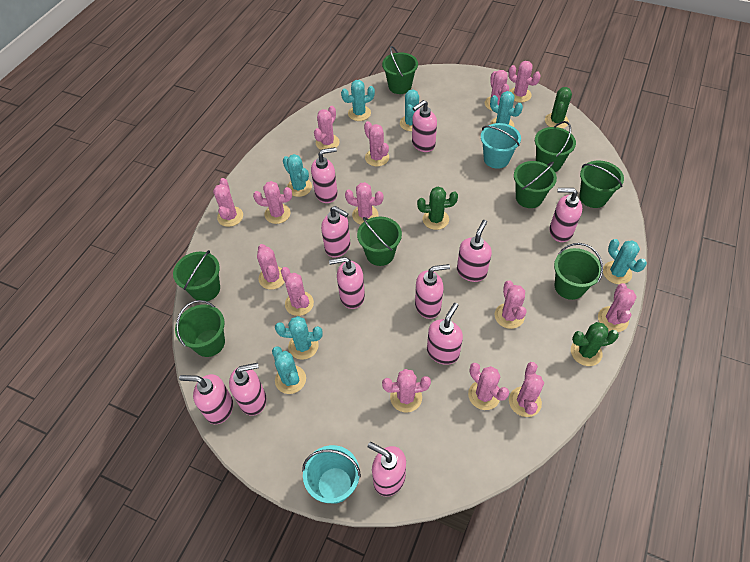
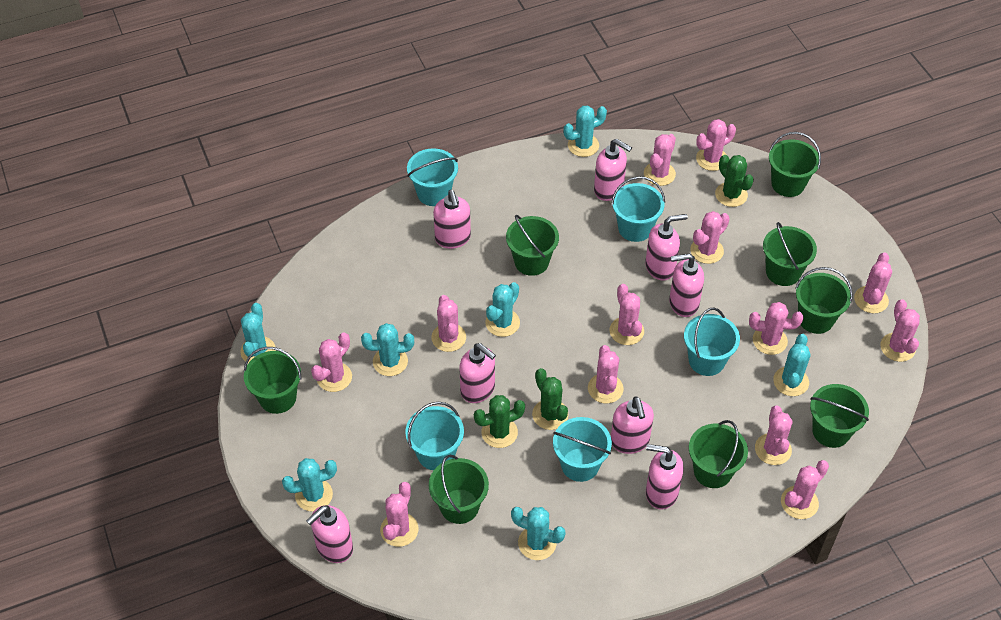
pink cactus: 14 -> 13
pink soap dispenser: 11 -> 8
turquoise bucket: 2 -> 5

